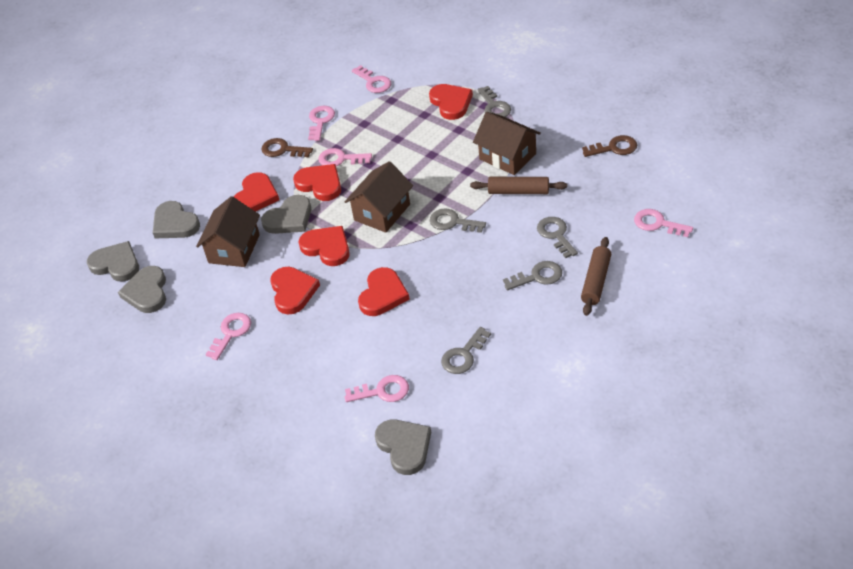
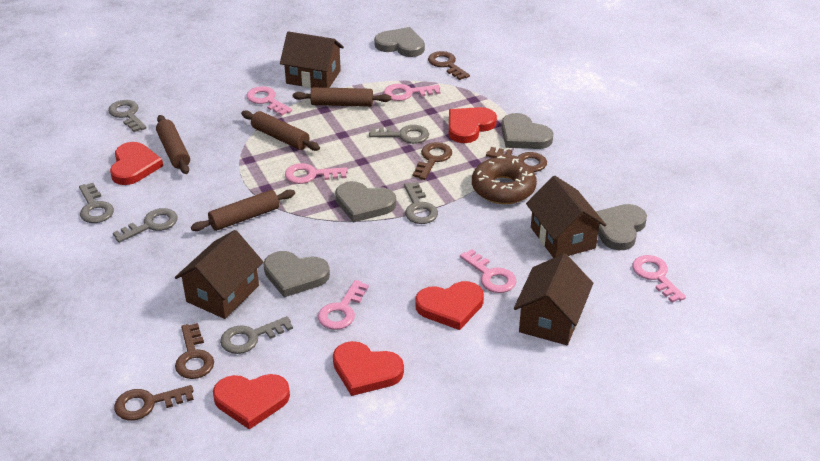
brown donut: 0 -> 1
brown house: 3 -> 4
brown key: 2 -> 5
brown rolling pin: 2 -> 4
grey key: 5 -> 6
red heart: 6 -> 5

